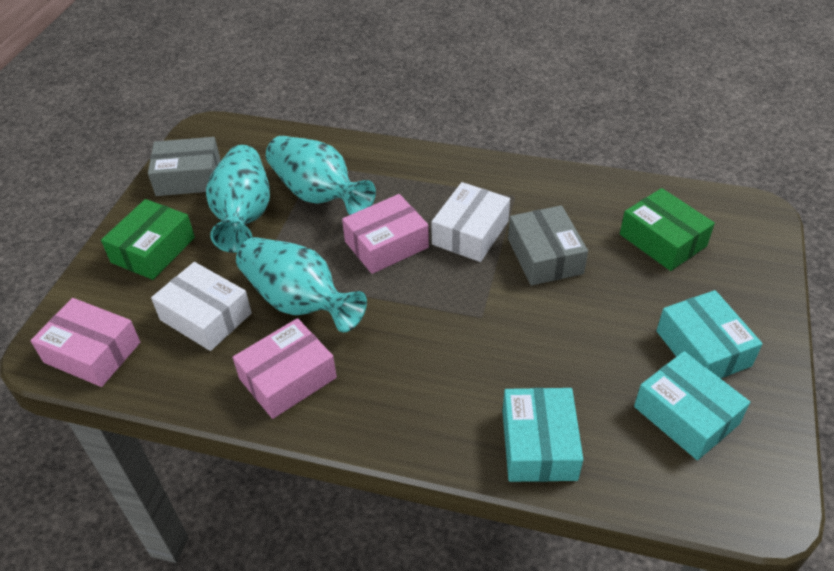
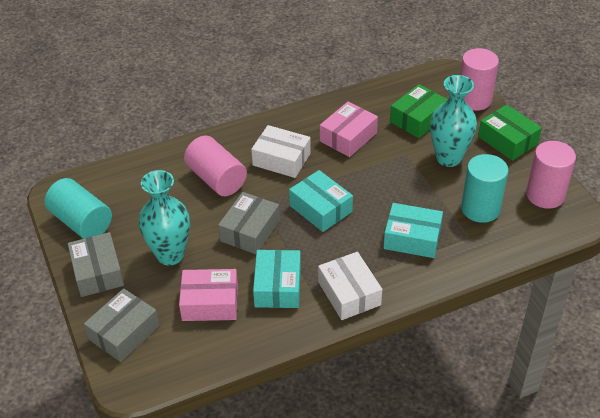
grey box: 2 -> 3
pink box: 3 -> 2
pink cylinder: 0 -> 3
turquoise cylinder: 0 -> 2
turquoise vase: 3 -> 2

